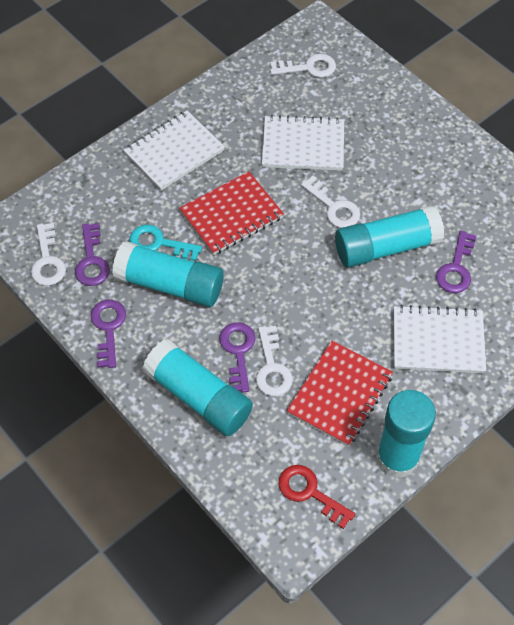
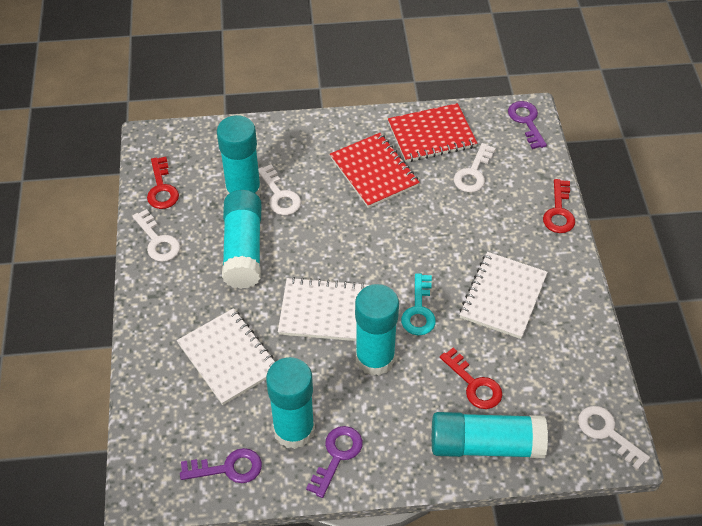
purple key: 4 -> 3
red key: 1 -> 3
turquoise glue stick: 4 -> 5

